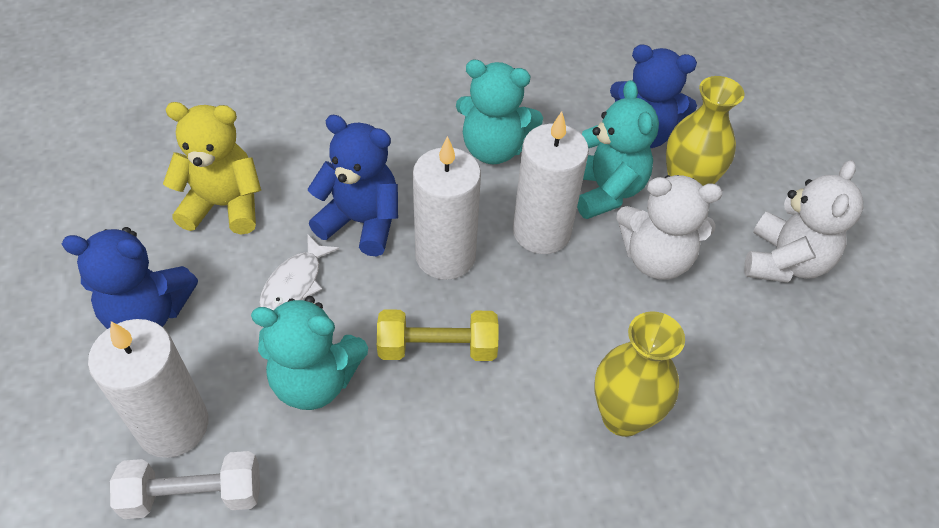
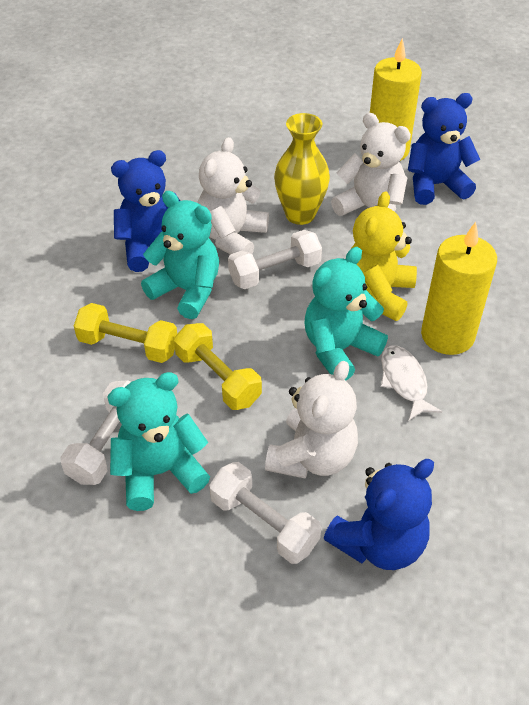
white candle: 3 -> 0
white dumbbell: 1 -> 3
white teddy bear: 2 -> 3
yellow candle: 0 -> 2
yellow dumbbell: 1 -> 2
yellow vase: 2 -> 1

